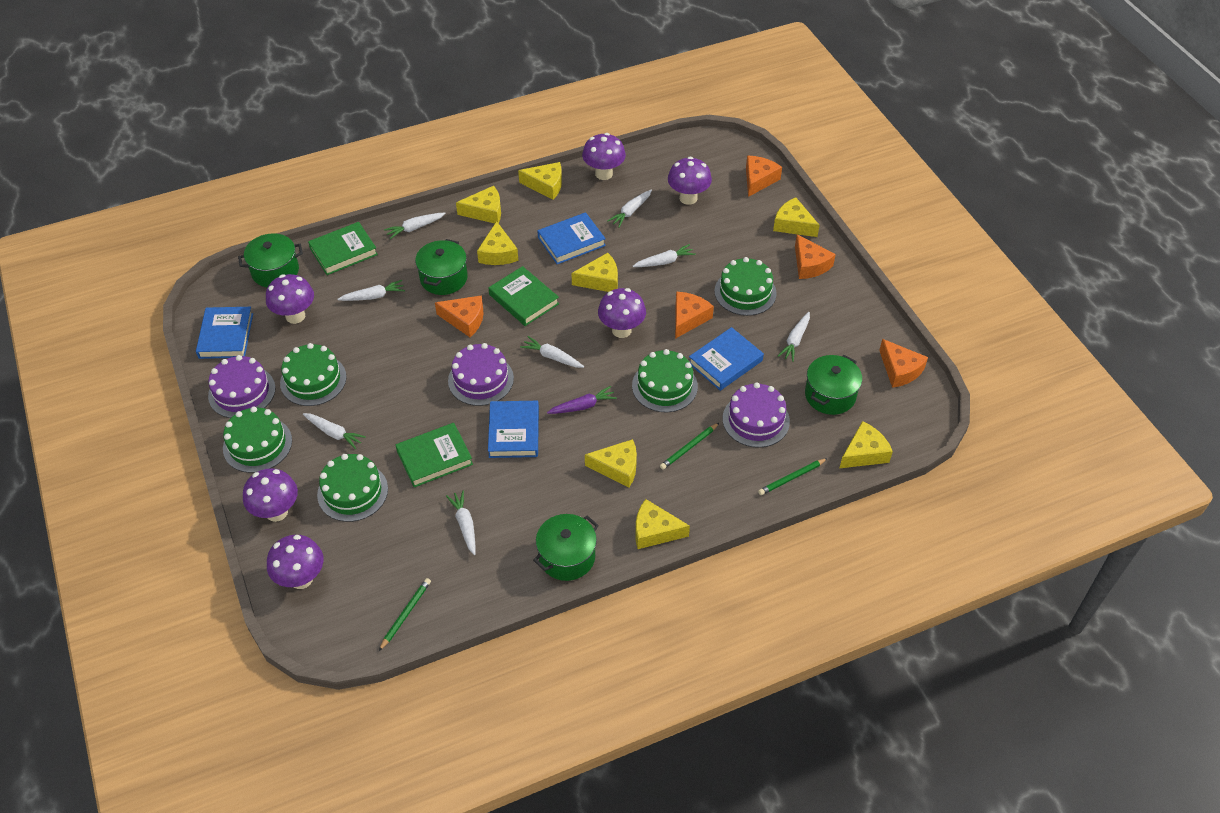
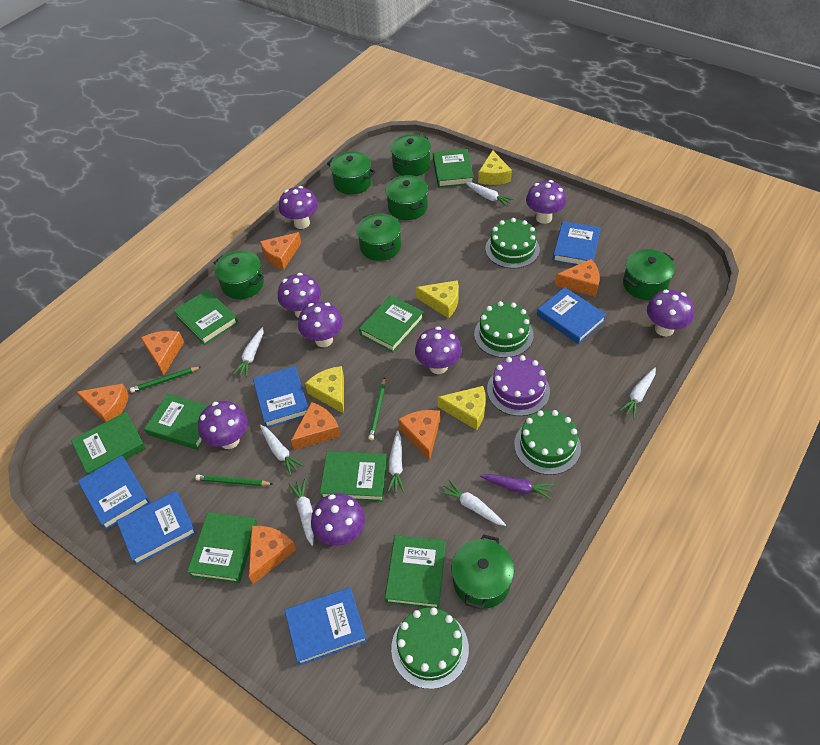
blue book: 4 -> 6
green book: 3 -> 8
green cake: 5 -> 4
green pot: 4 -> 7
orange cheese: 5 -> 7
purple cake: 3 -> 1
purple mushroom: 6 -> 8
white carrot: 8 -> 7
yellow cheese: 8 -> 4

